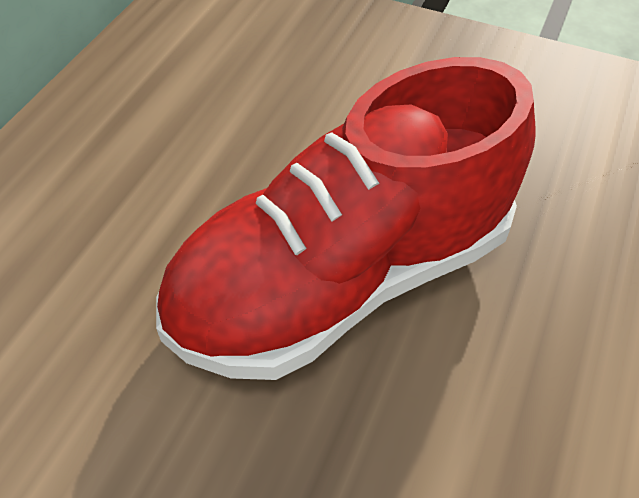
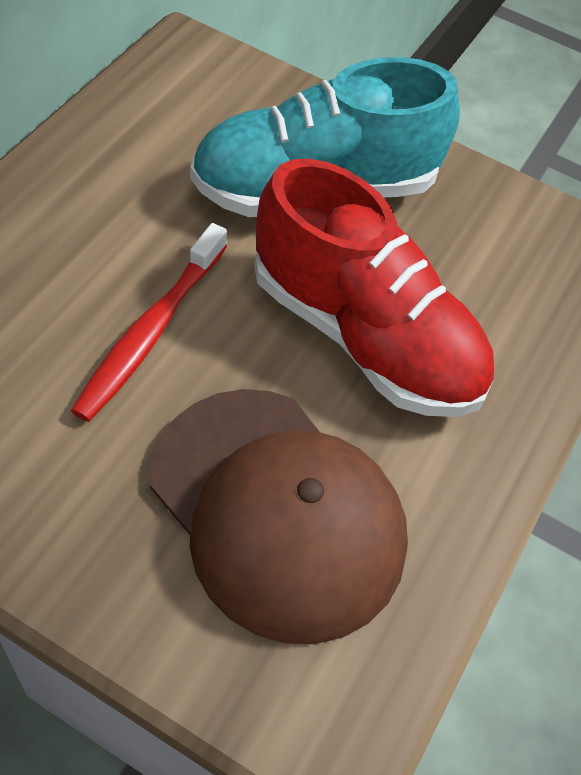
brown cap: 0 -> 1
red toothbrush: 0 -> 1
turquoise shoe: 0 -> 1

